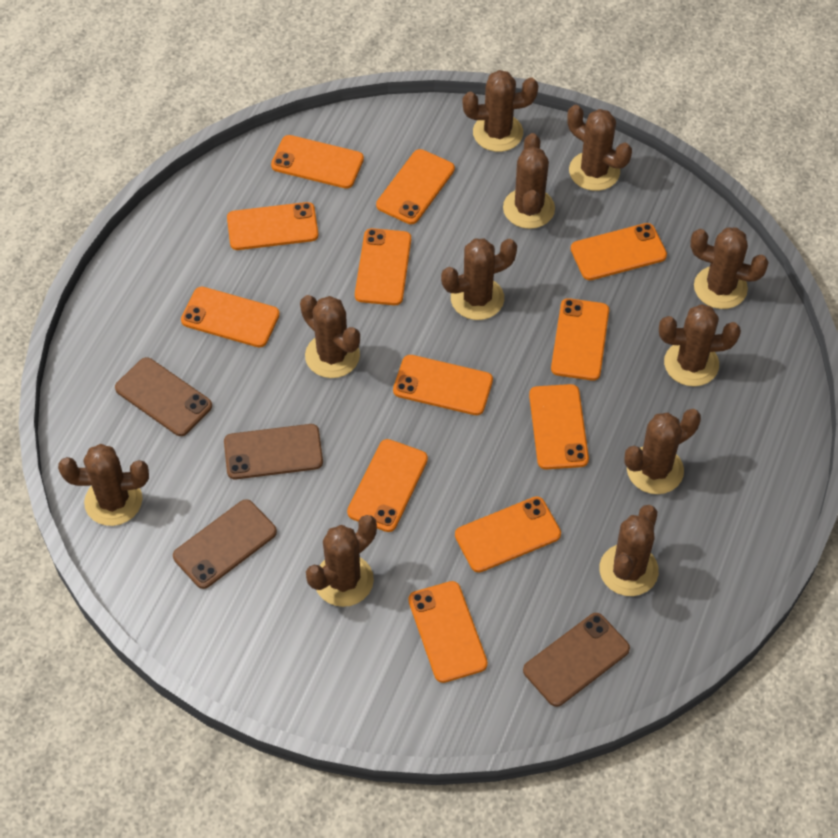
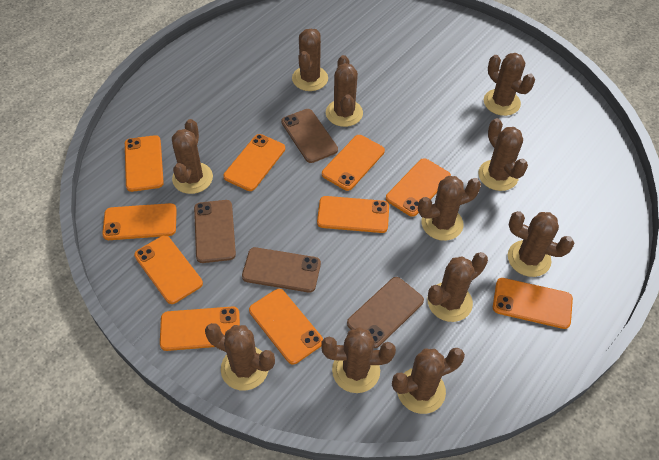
orange phone: 12 -> 10

